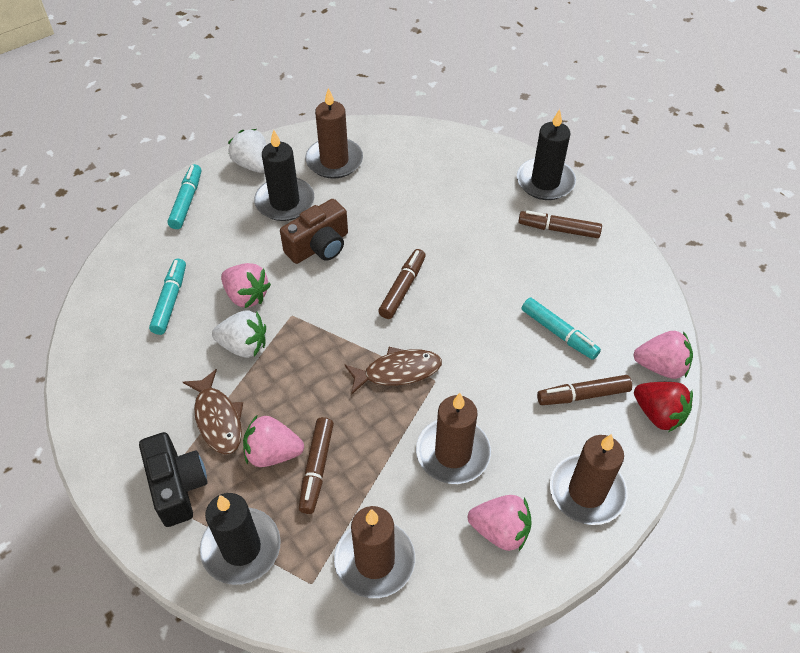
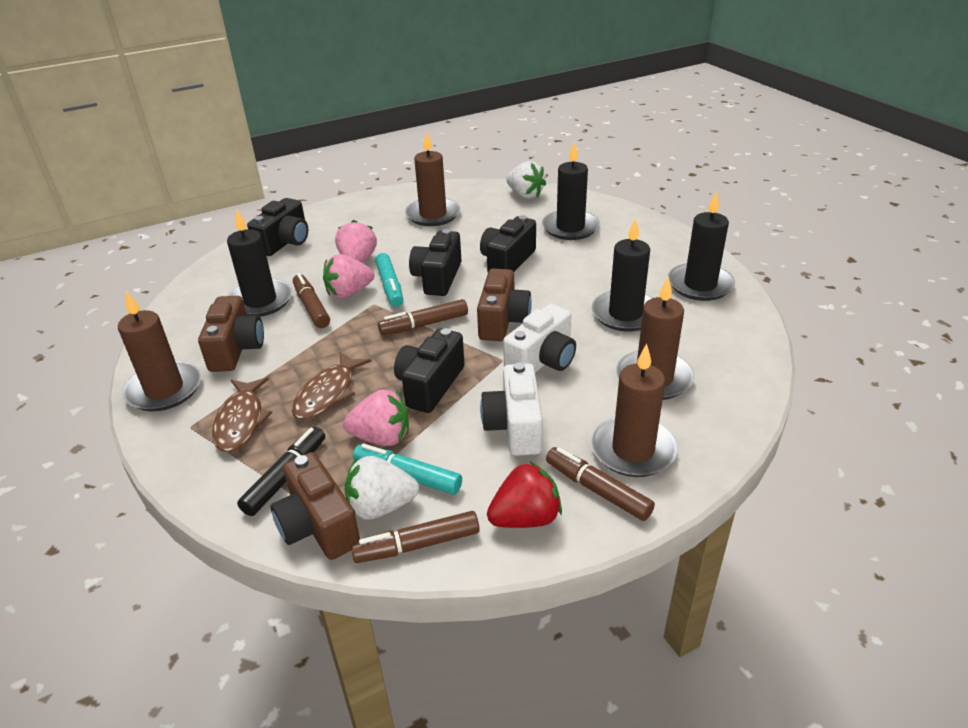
black camera: 1 -> 4
black candle: 3 -> 4
black marker: 0 -> 1
brown camera: 1 -> 3
pink strawberry: 4 -> 3
turquoise marker: 3 -> 2
white camera: 0 -> 2

